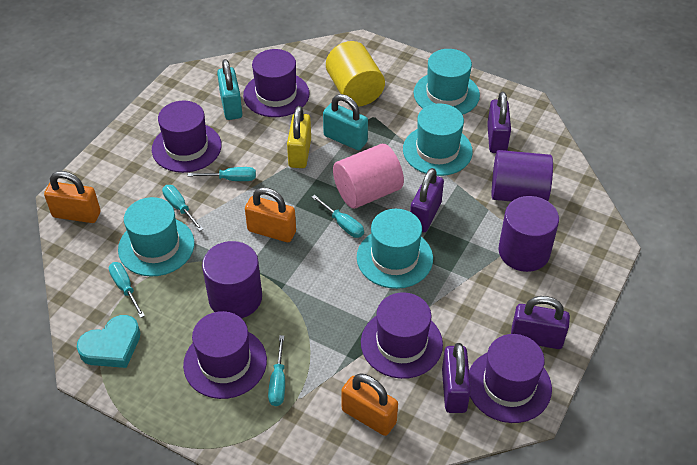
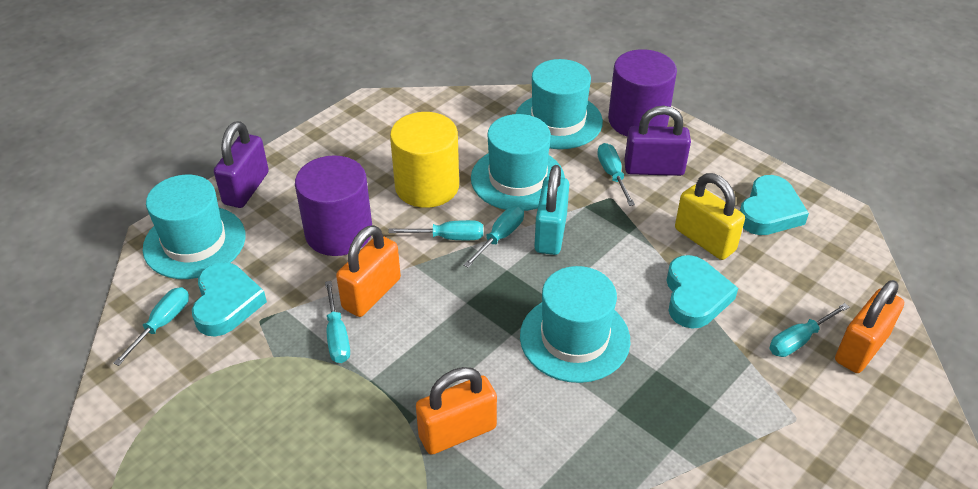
pink cylinder: 1 -> 0
purple cylinder: 3 -> 2
purple hat: 5 -> 0
purple padlock: 4 -> 2
turquoise heart: 1 -> 3
turquoise padlock: 2 -> 1
turquoise screwdriver: 5 -> 6

